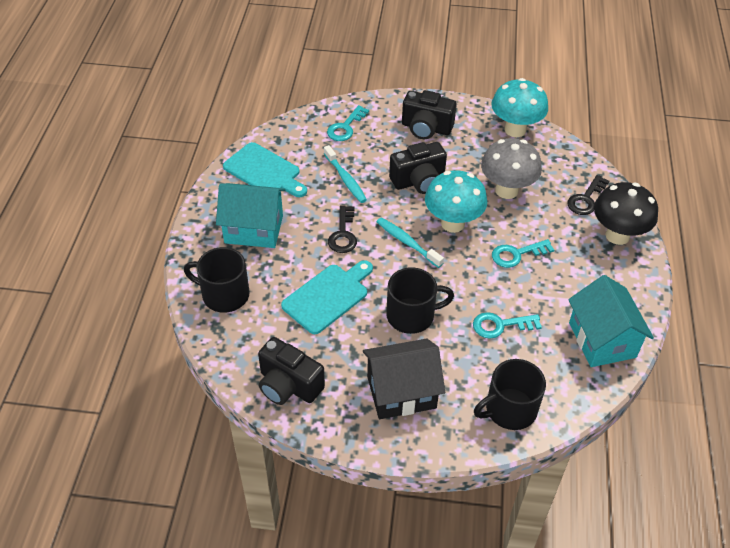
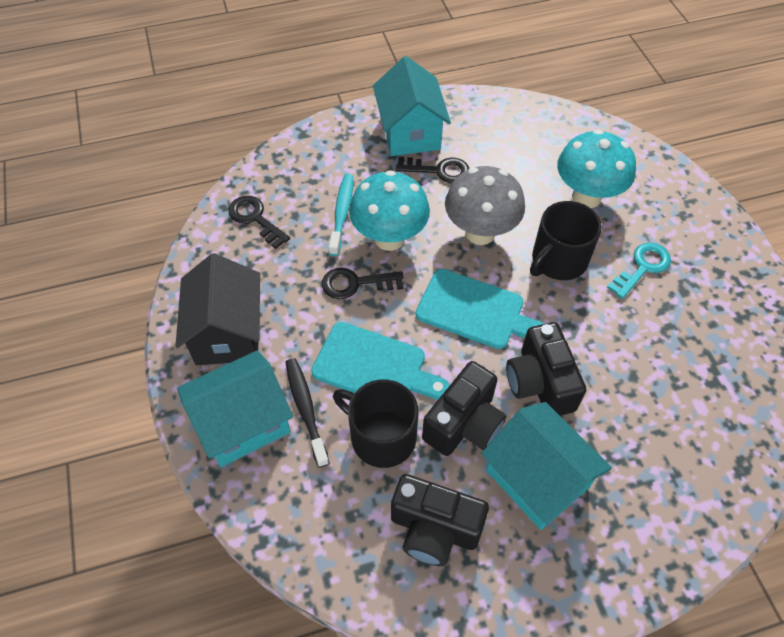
black key: 2 -> 3
black mug: 3 -> 2
black mushroom: 1 -> 0
black toothbrush: 0 -> 1
turquoise house: 2 -> 3
turquoise key: 3 -> 1
turquoise toothbrush: 2 -> 1

